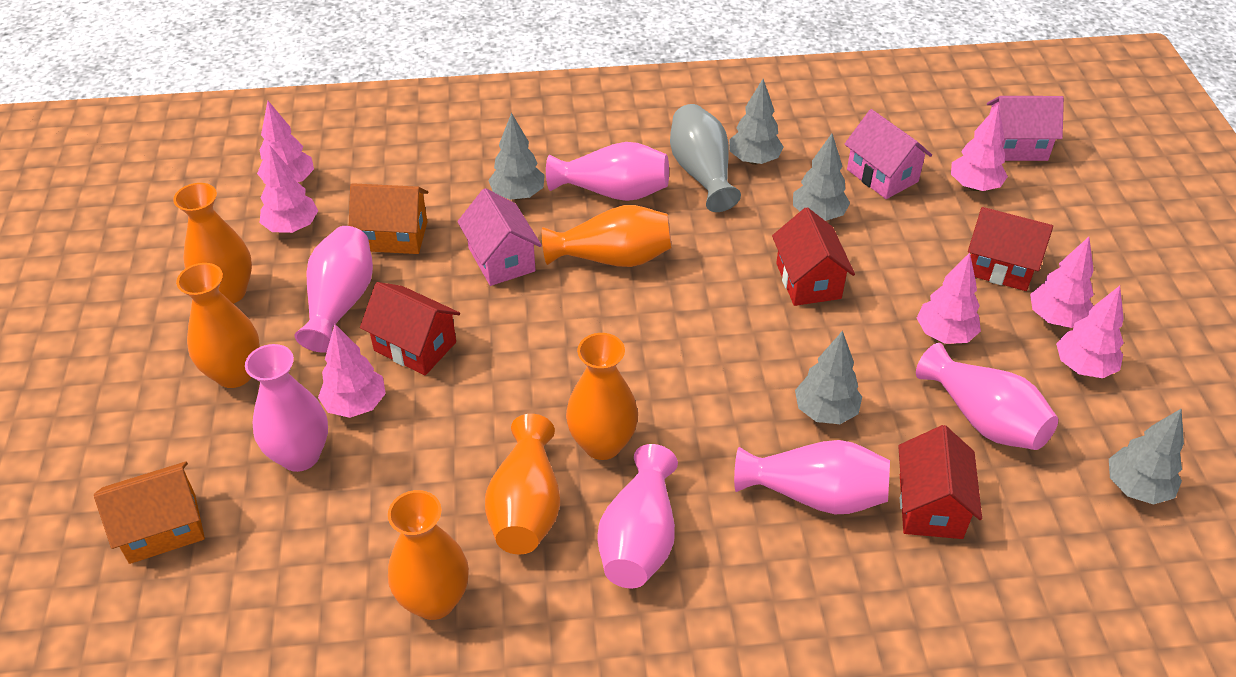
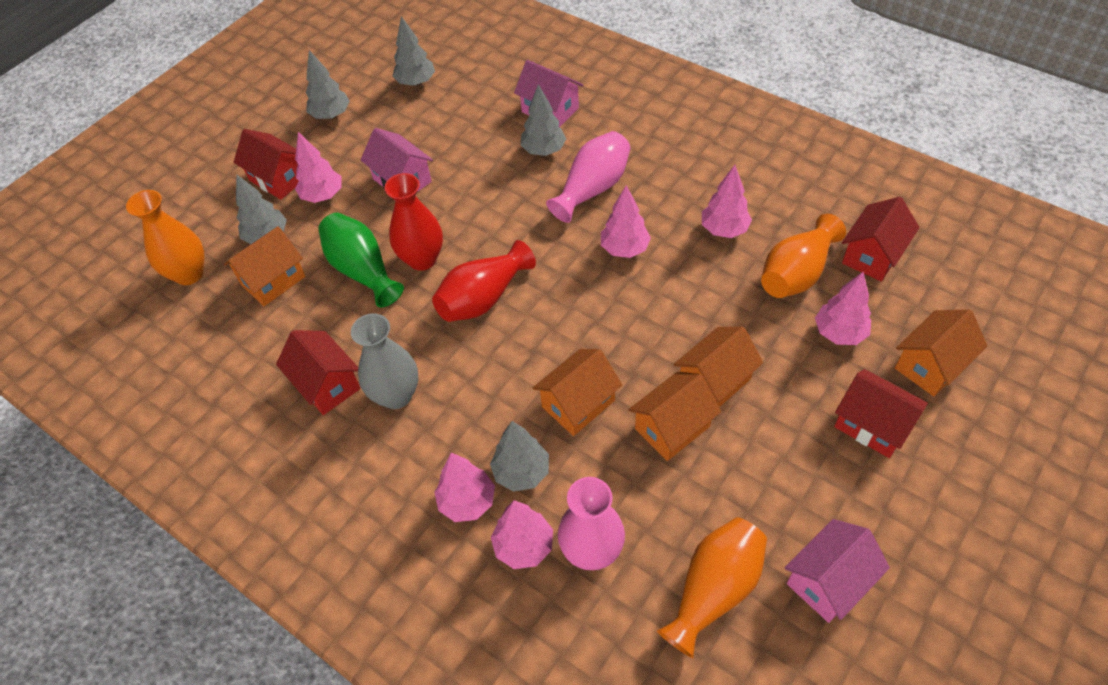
green vase: 0 -> 1
orange house: 2 -> 5
orange vase: 6 -> 3
pink tree: 7 -> 6
pink vase: 6 -> 2
red vase: 0 -> 2

